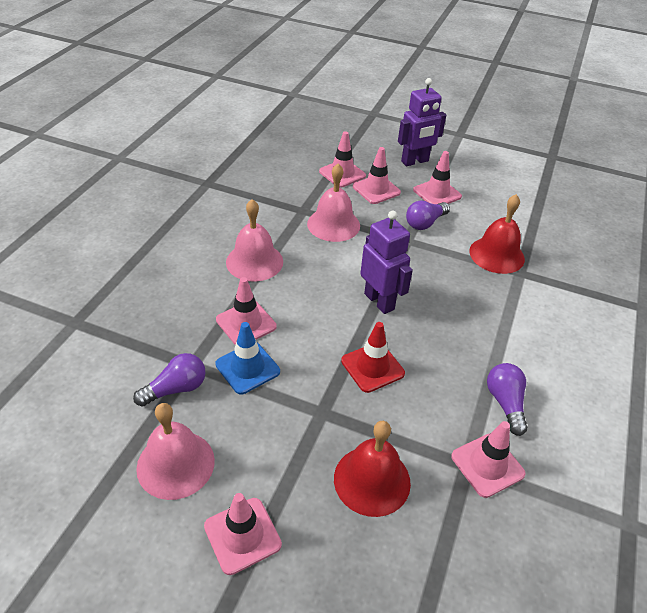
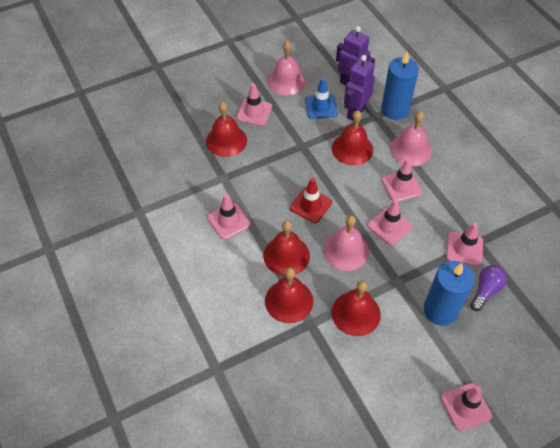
blue candle: 0 -> 2
purple light bulb: 3 -> 1
red bell: 2 -> 5

